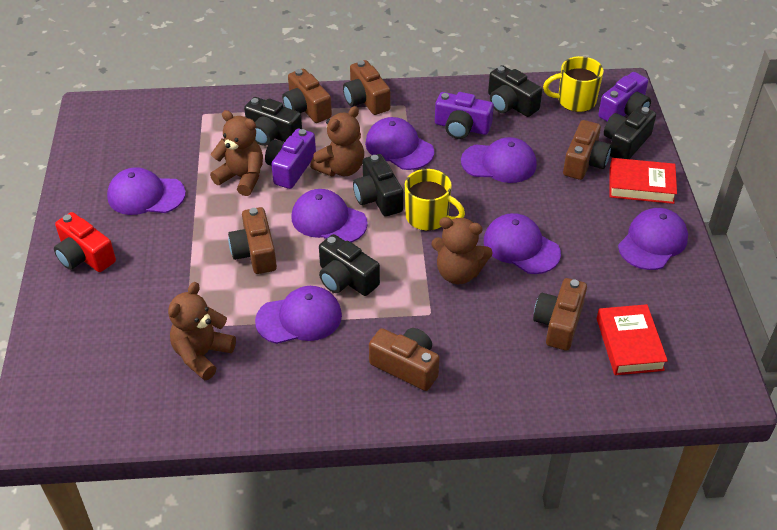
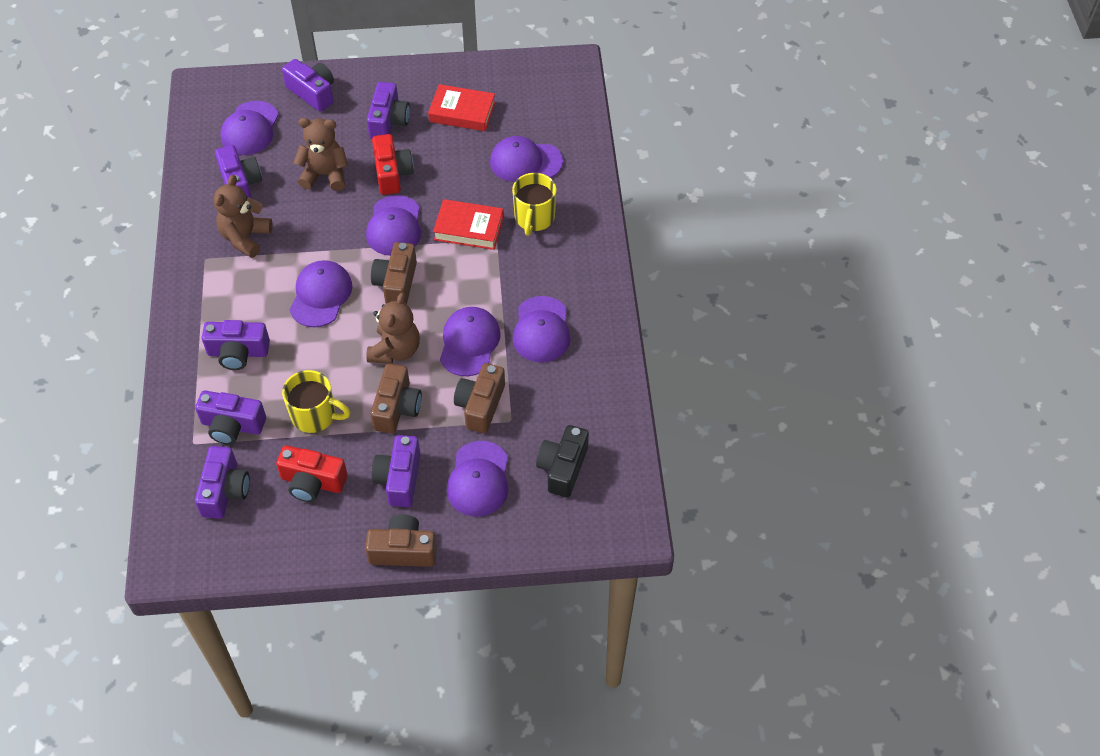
black camera: 5 -> 1
brown camera: 6 -> 4
brown teddy bear: 4 -> 3
purple camera: 3 -> 7
red camera: 1 -> 2

